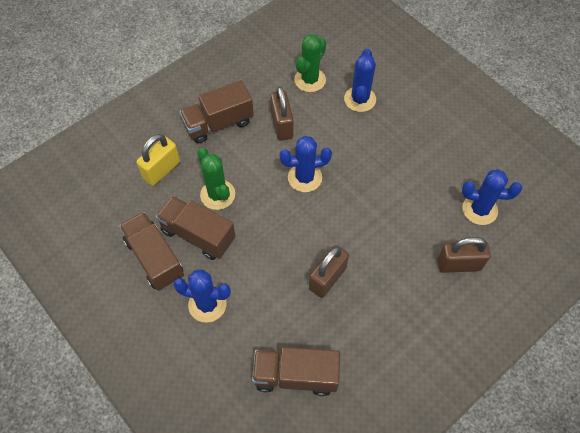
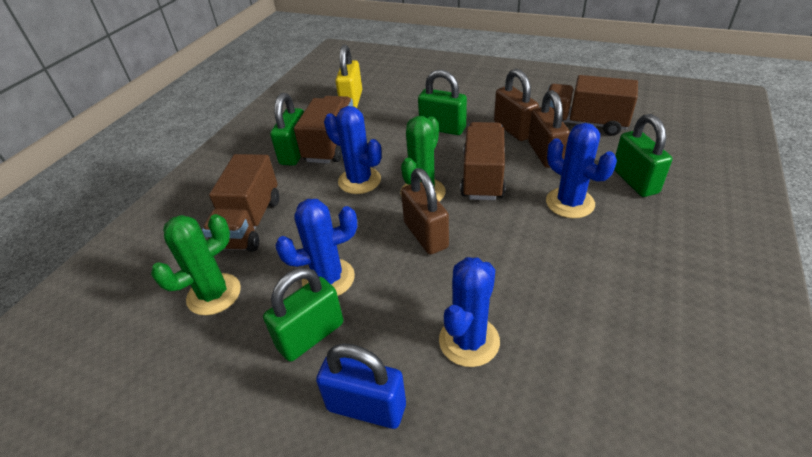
blue padlock: 0 -> 1
green padlock: 0 -> 4

